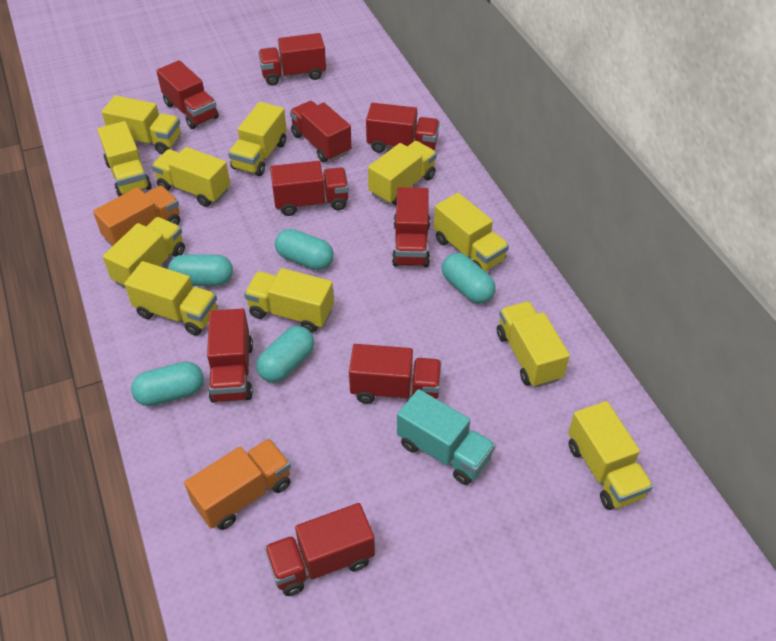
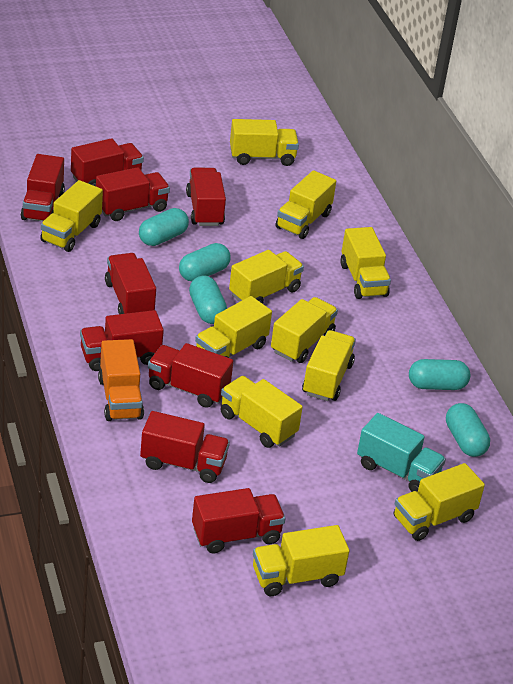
orange truck: 2 -> 1

